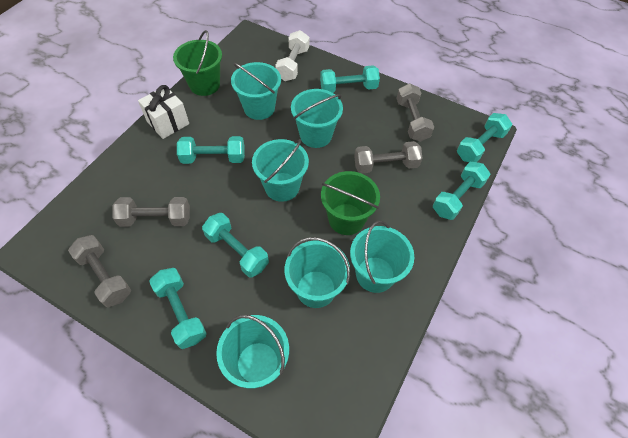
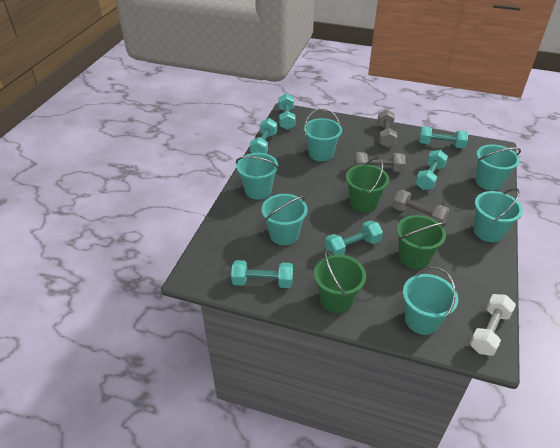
green bucket: 2 -> 3
grey dumbbell: 4 -> 3
white gift: 1 -> 0

